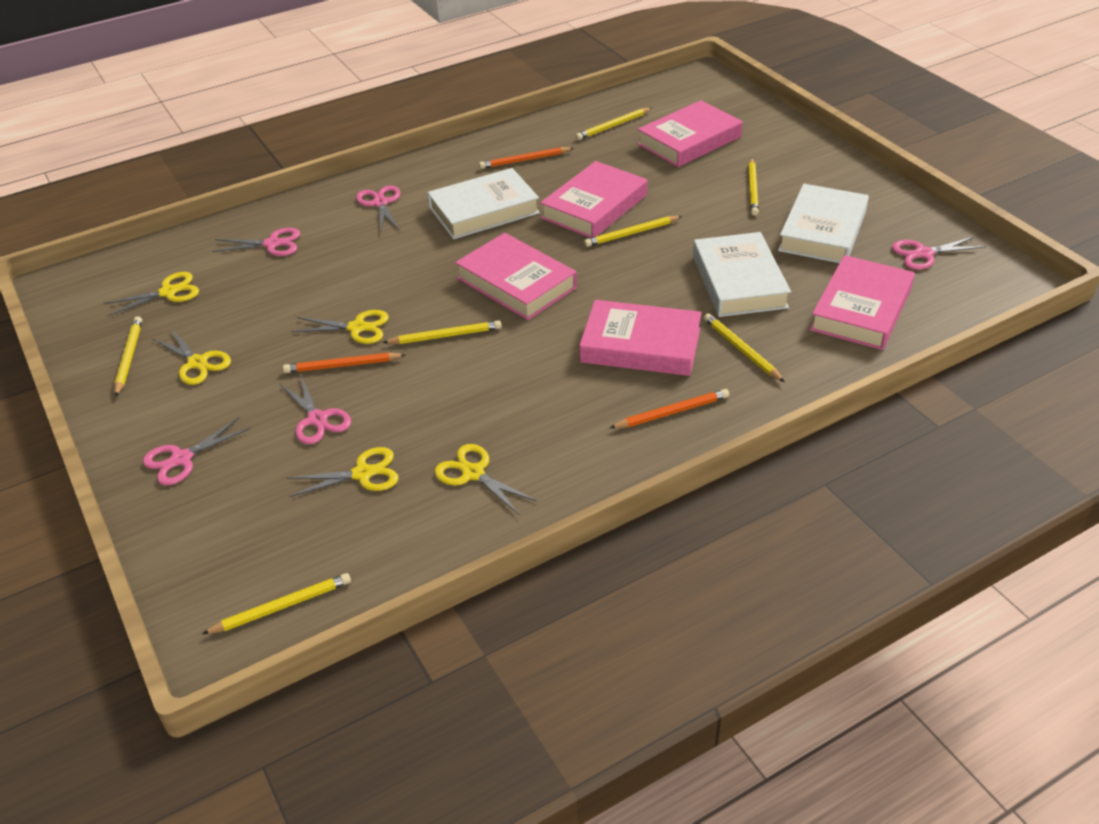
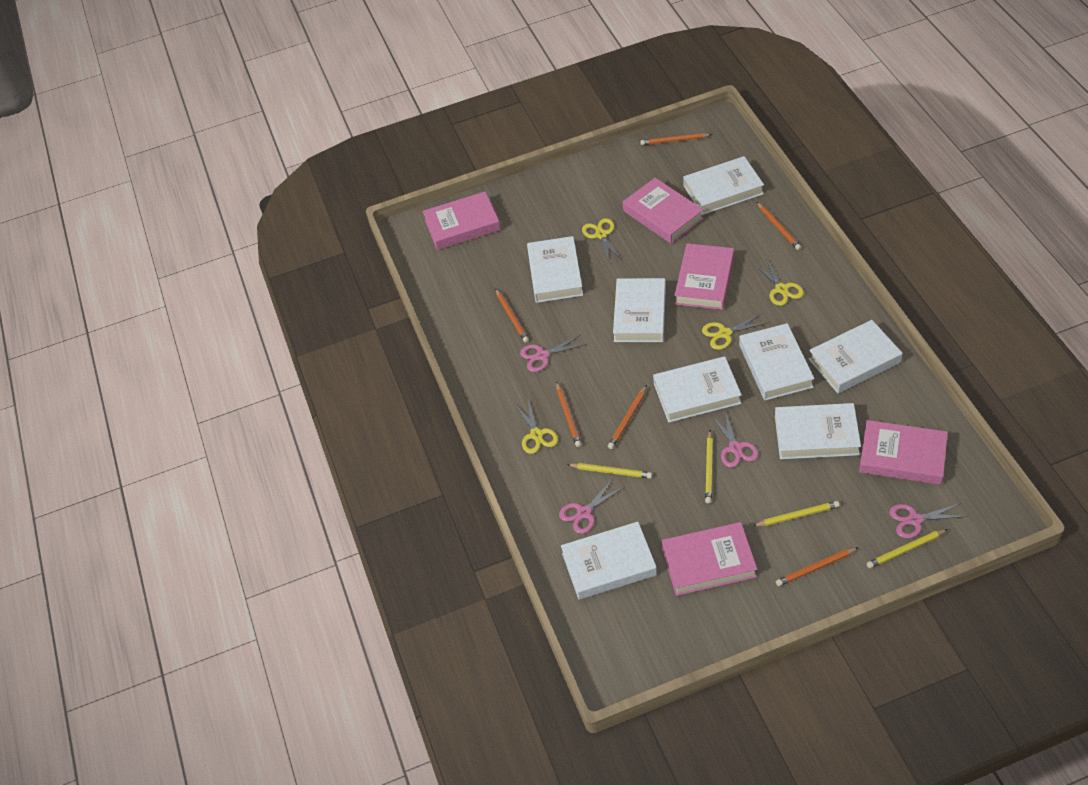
orange pencil: 3 -> 6
pink scissors: 5 -> 4
white book: 3 -> 8
yellow pencil: 7 -> 4
yellow scissors: 5 -> 4

